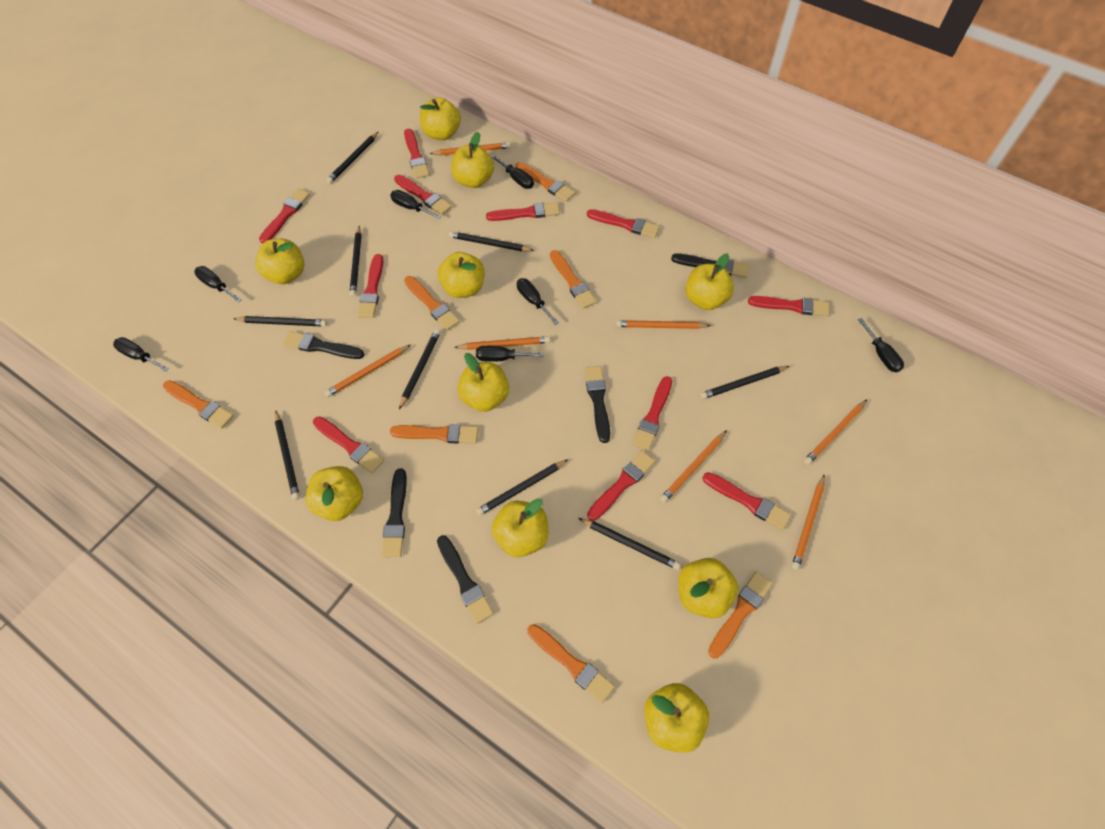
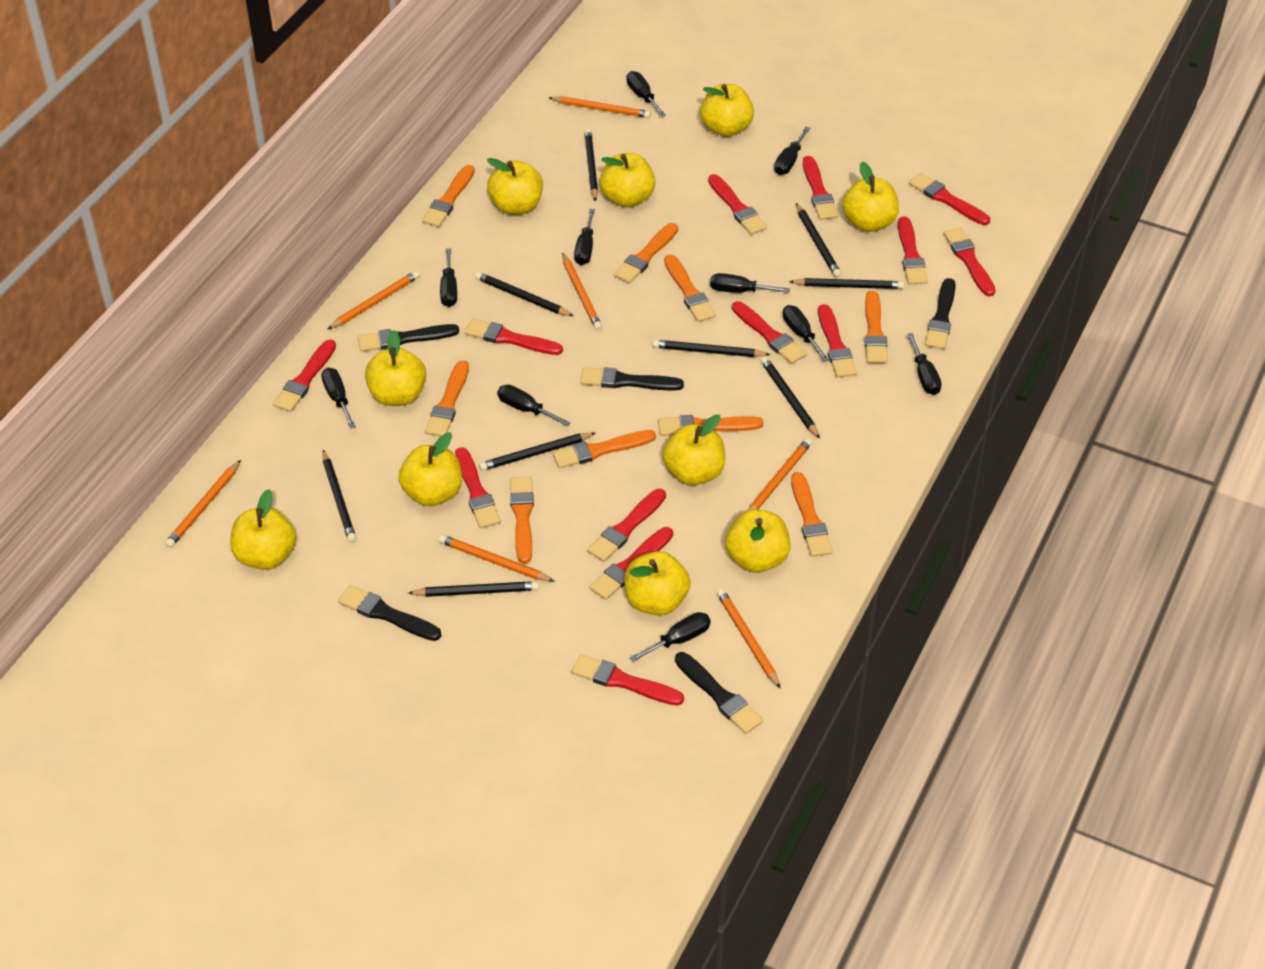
black screwdriver: 7 -> 10
orange brush: 7 -> 9
red brush: 11 -> 13

